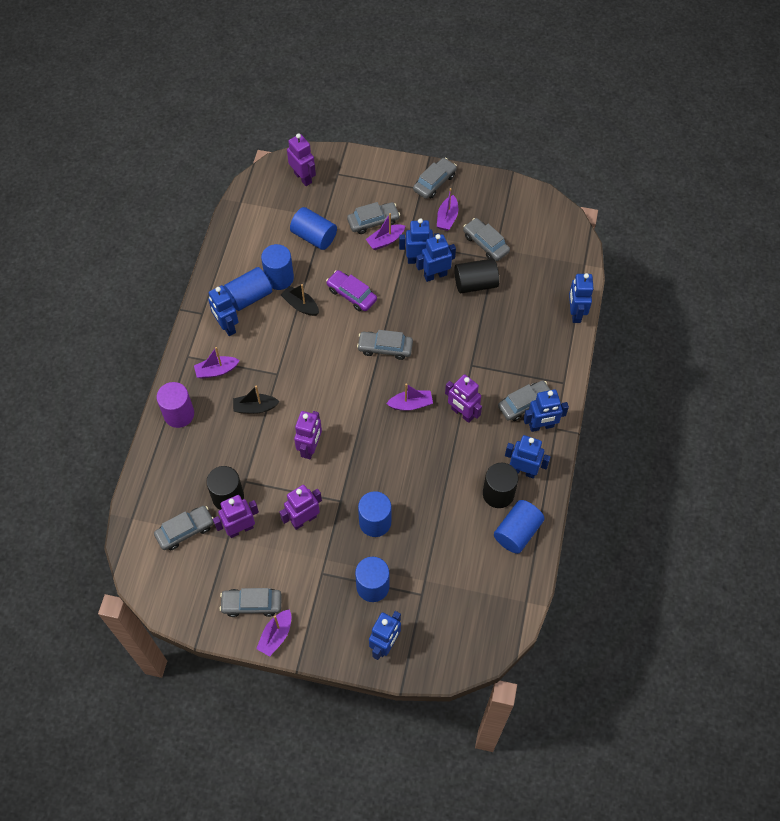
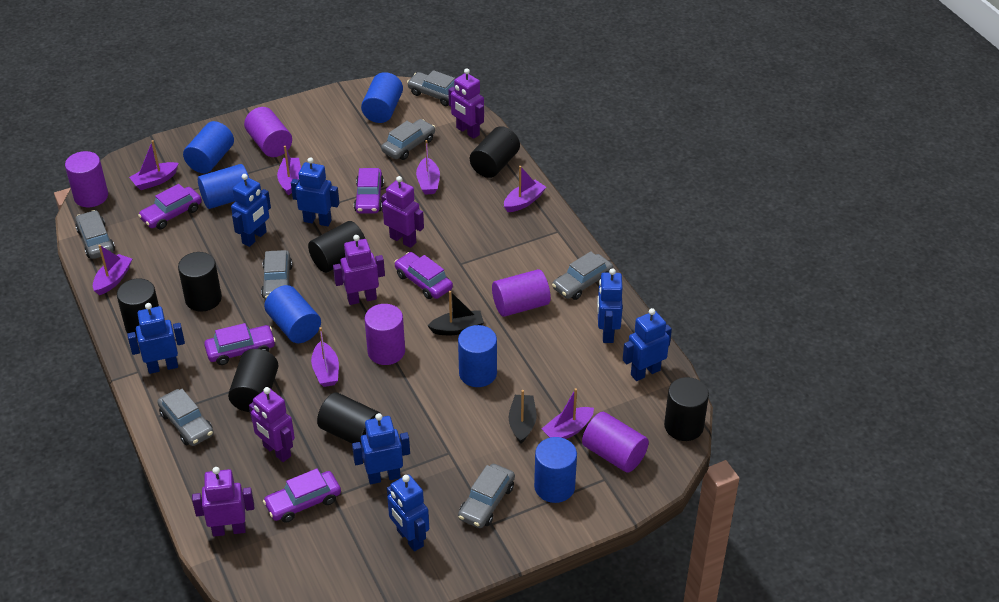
black cylinder: 3 -> 7
purple boat: 5 -> 7
purple car: 1 -> 5
purple cylinder: 1 -> 5

